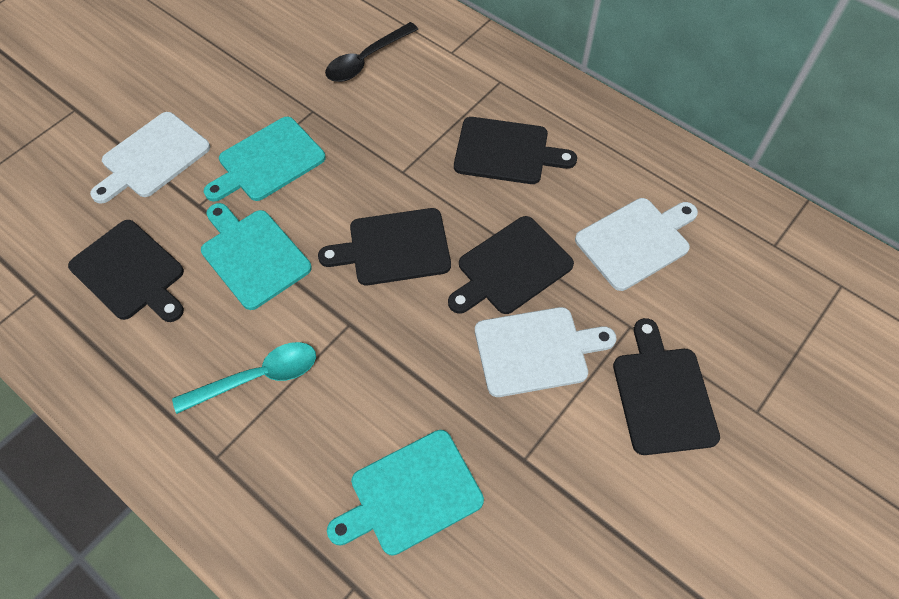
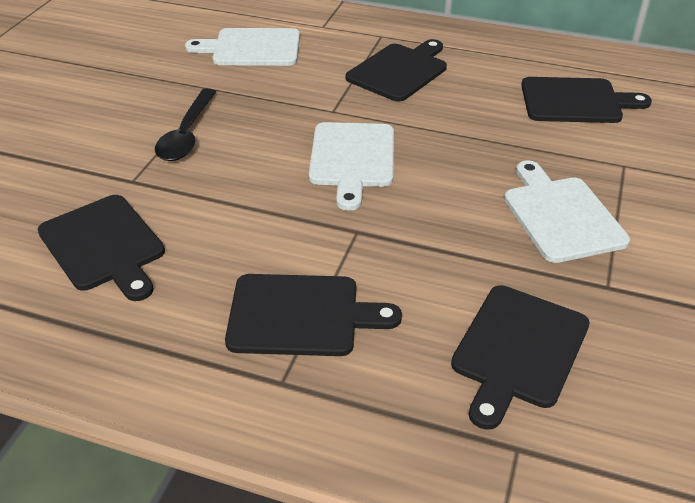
turquoise cutting board: 3 -> 0
turquoise spoon: 1 -> 0

